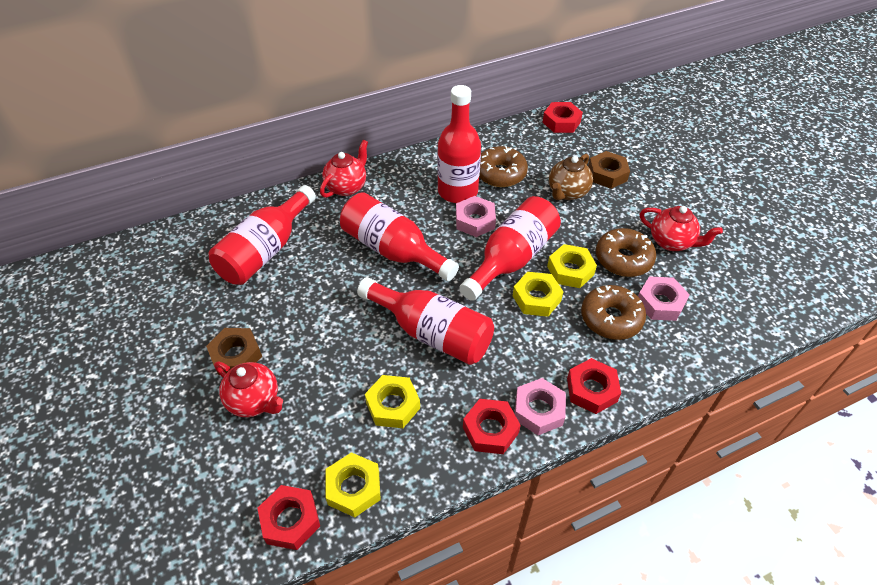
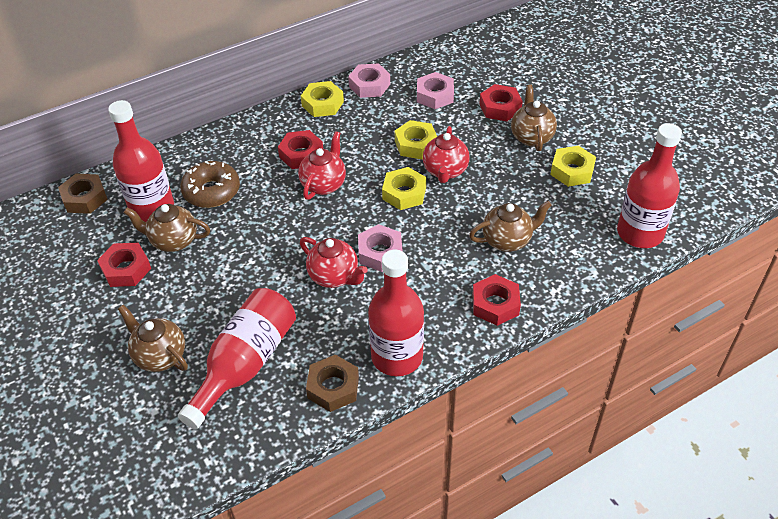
brown donut: 3 -> 1
brown teapot: 1 -> 4
red bottle: 5 -> 4

